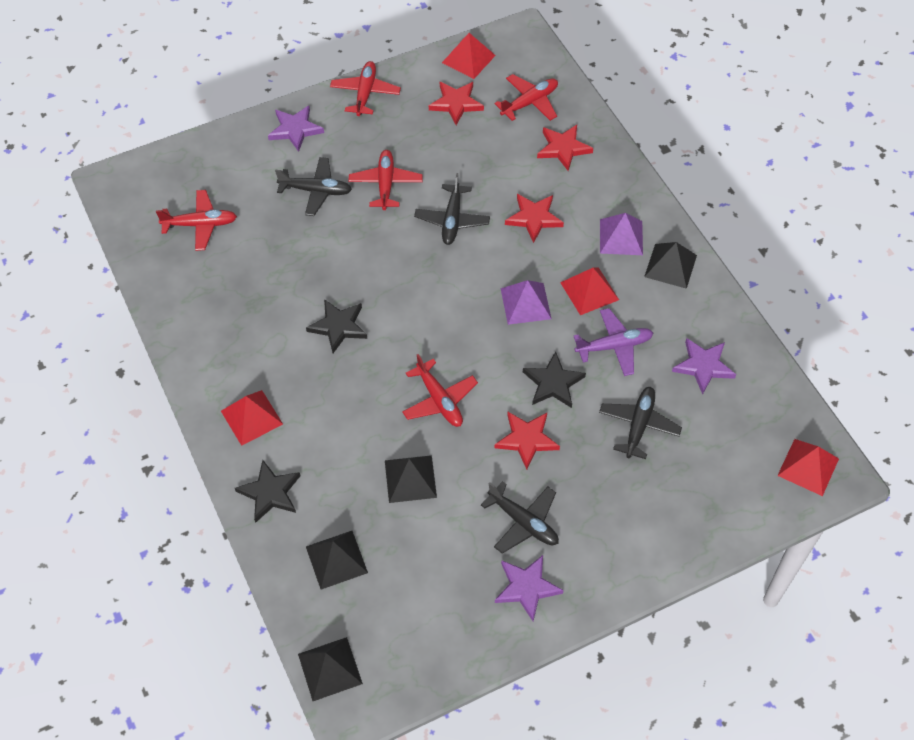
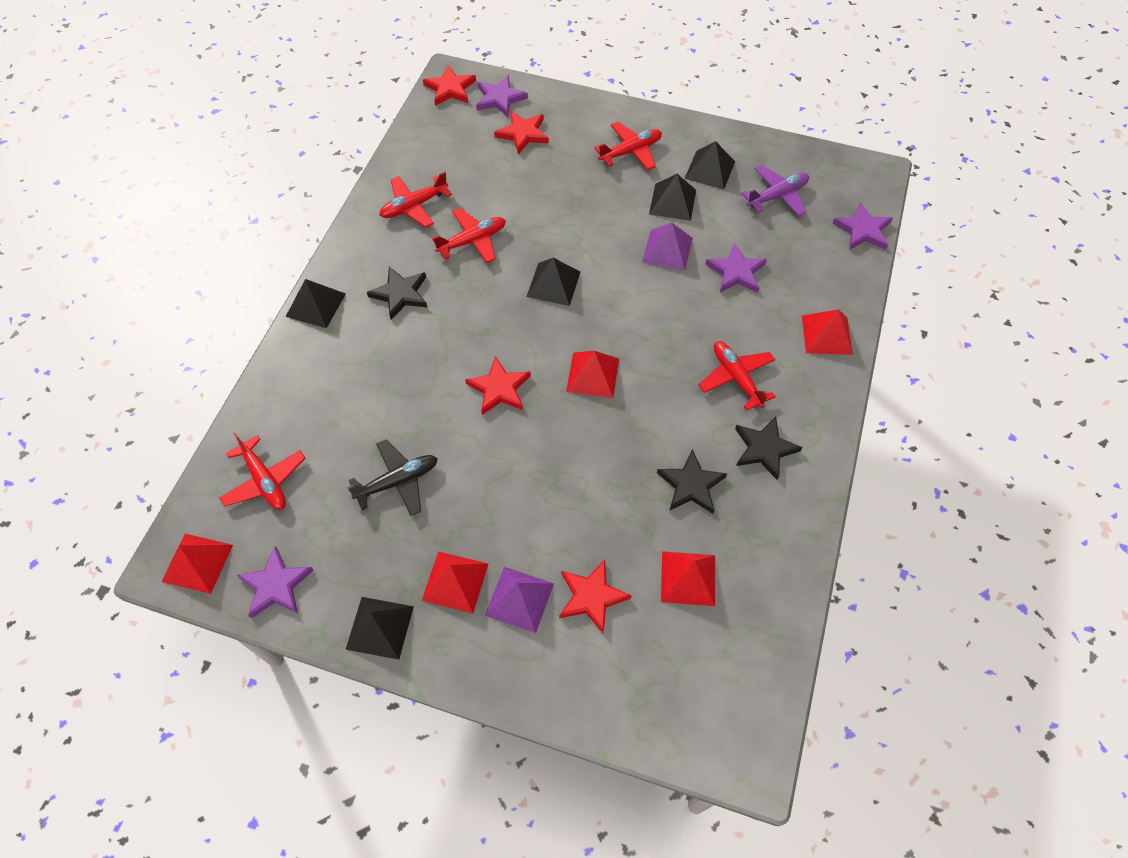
black plane: 4 -> 1
black pyramid: 4 -> 5
purple star: 3 -> 4
red pyramid: 4 -> 5

